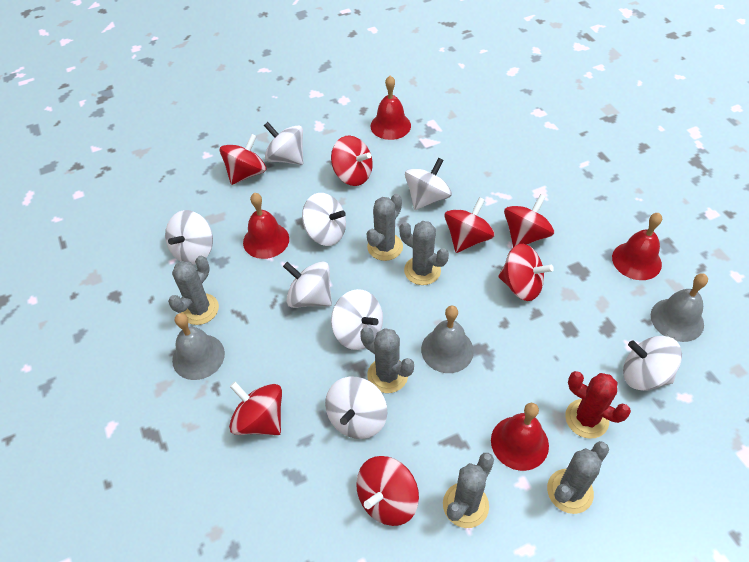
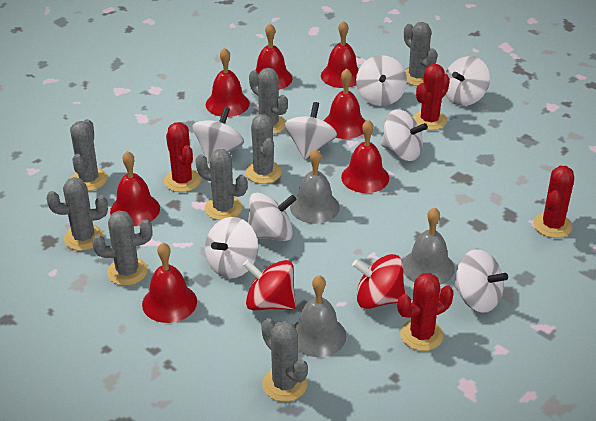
grey cactus: 6 -> 8
red bell: 4 -> 7
red cactus: 1 -> 4
red spinning top: 7 -> 2

